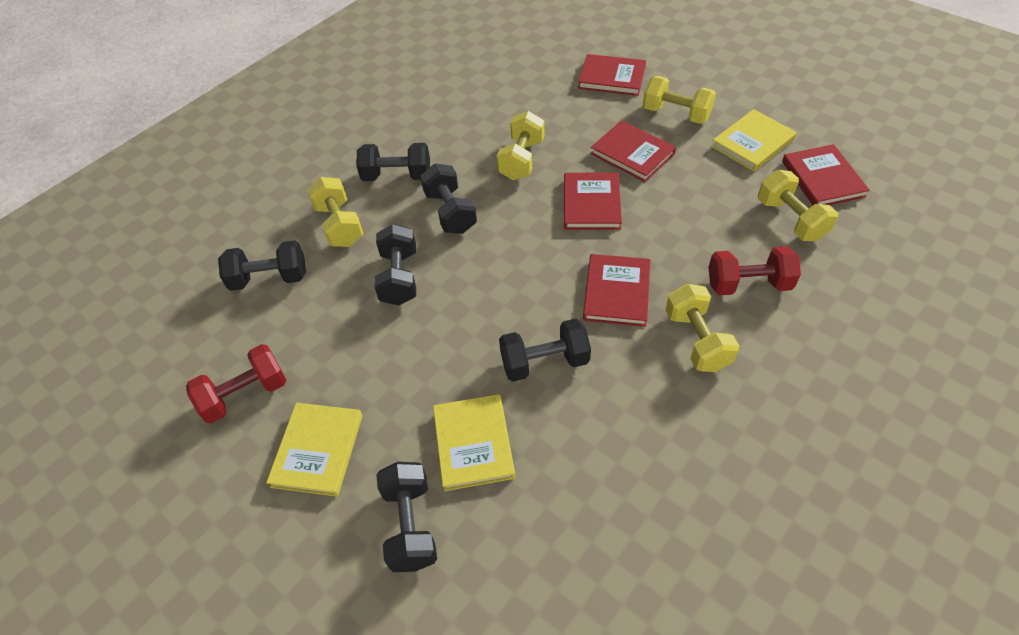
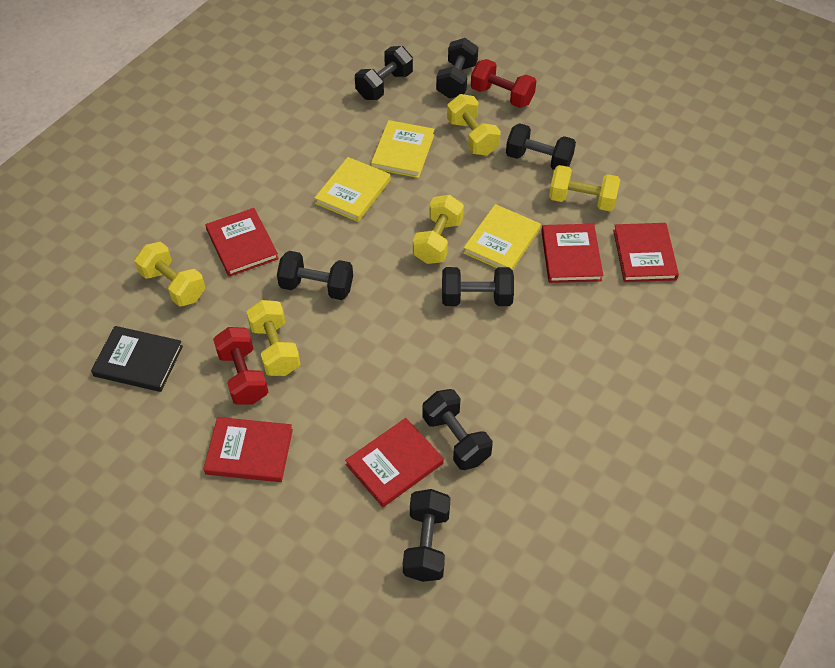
black book: 0 -> 1
black dumbbell: 6 -> 7

